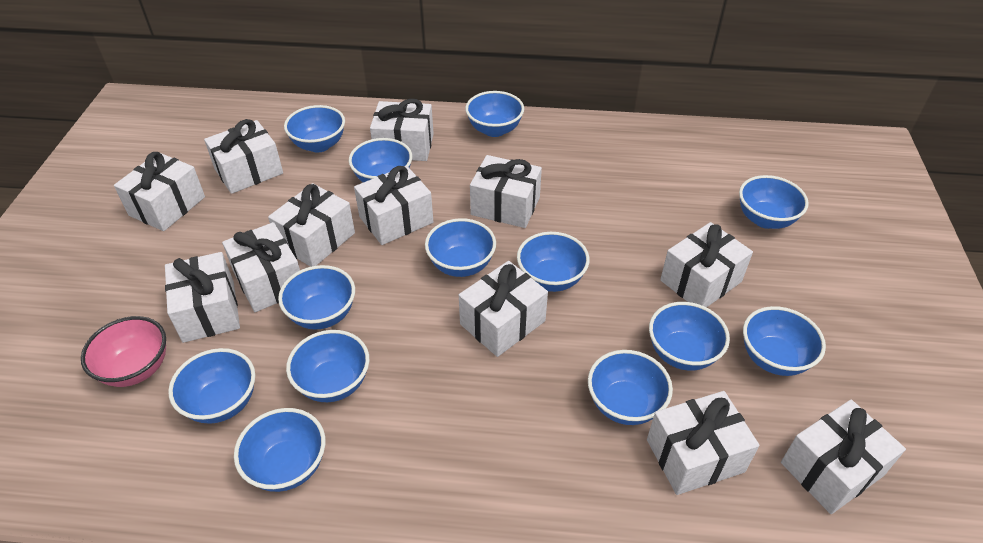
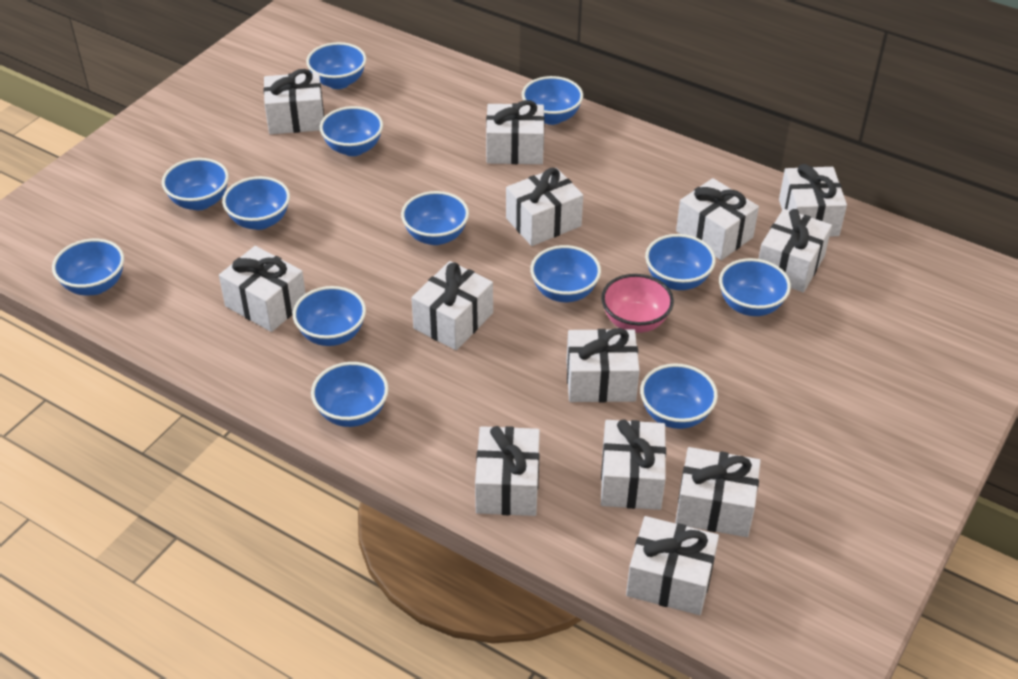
white gift: 12 -> 13

